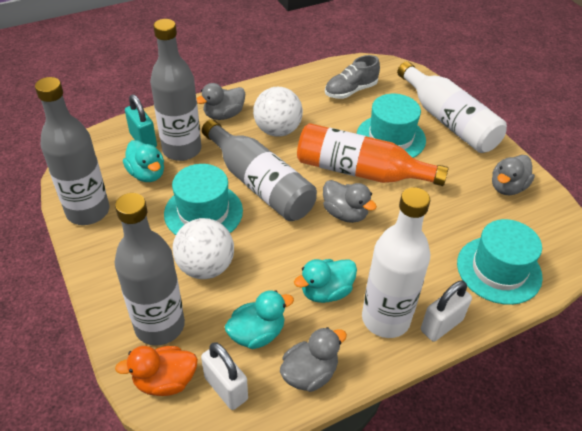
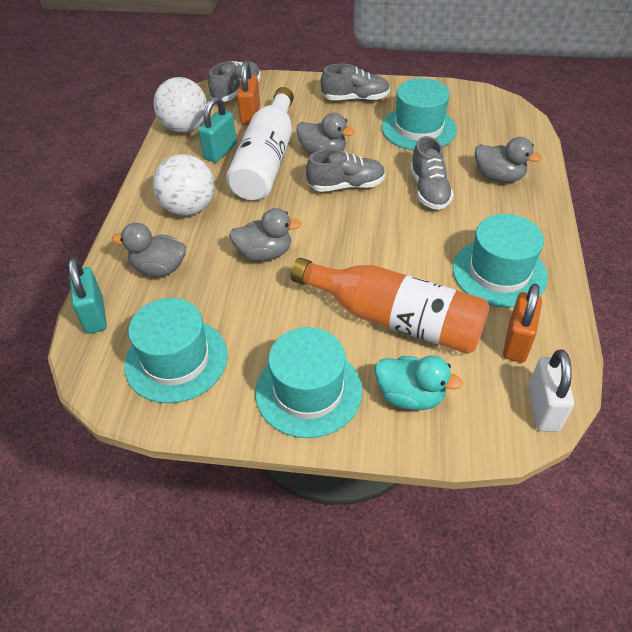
grey bottle: 4 -> 0
grey shoe: 1 -> 4
orange duck: 1 -> 0
orange padlock: 0 -> 2
turquoise duck: 3 -> 1
turquoise hat: 3 -> 4
turquoise padlock: 1 -> 2
white bottle: 2 -> 1
white padlock: 2 -> 1

